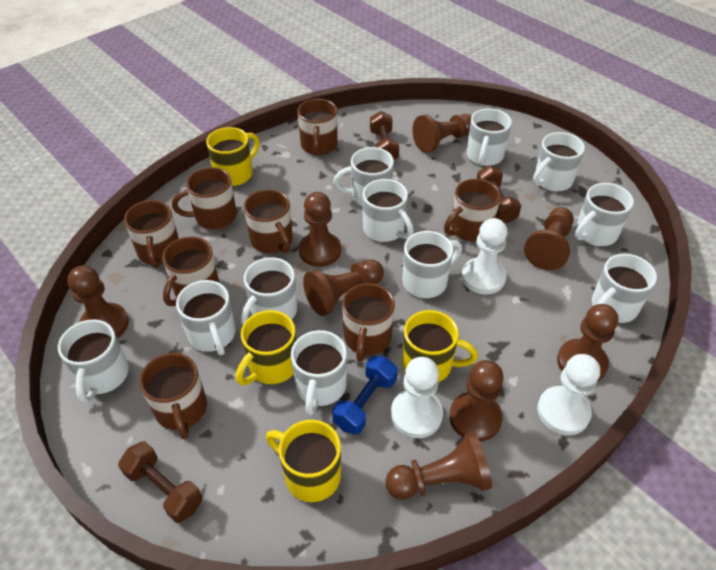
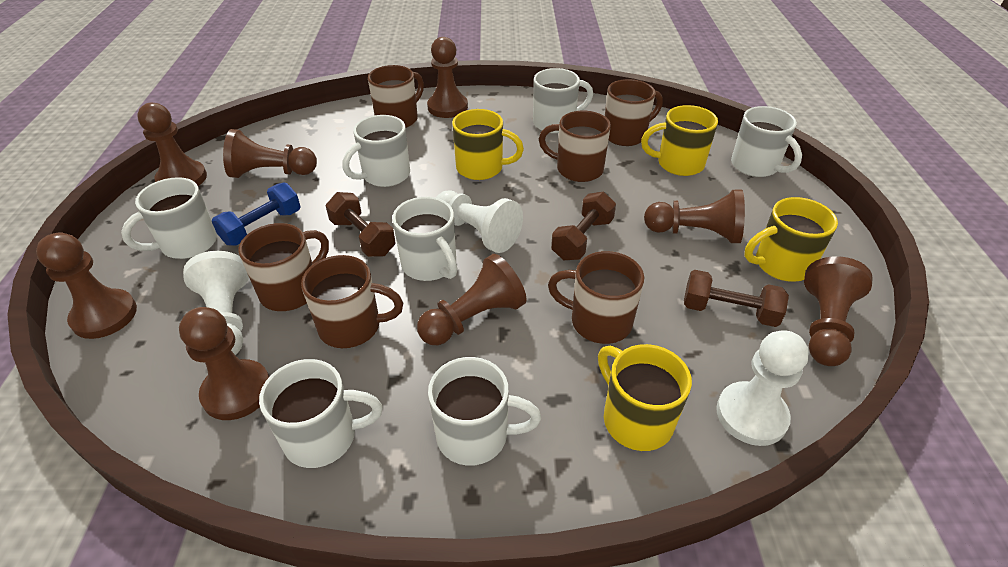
brown mug: 8 -> 6
white mug: 11 -> 7

